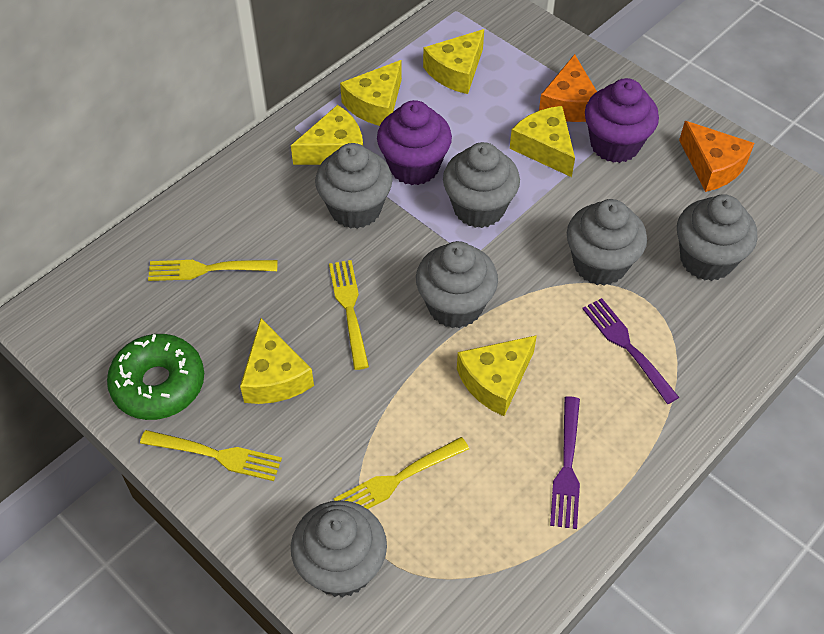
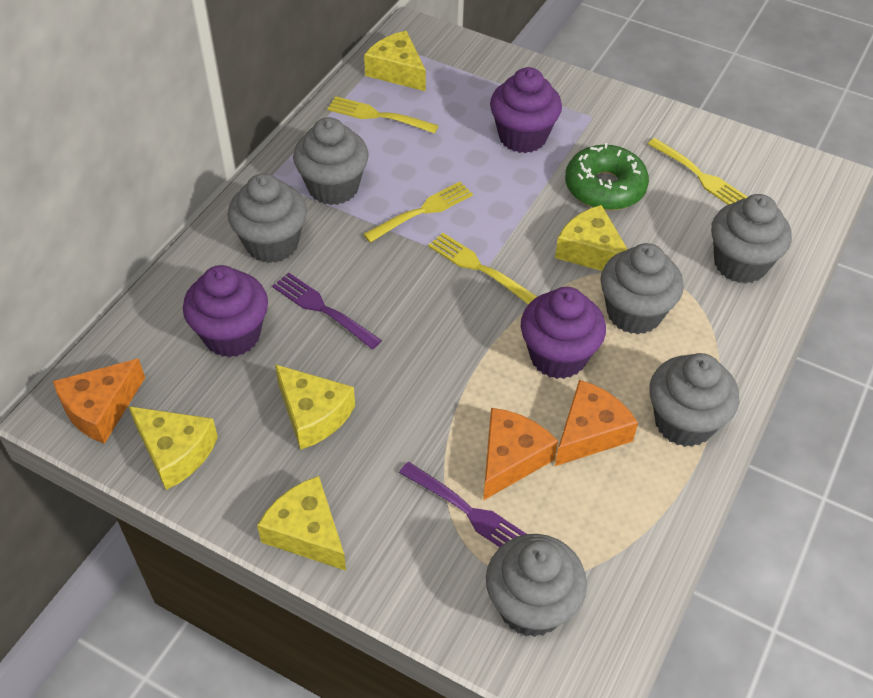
orange cheese: 2 -> 3
purple cupcake: 2 -> 3
yellow cheese: 6 -> 5

